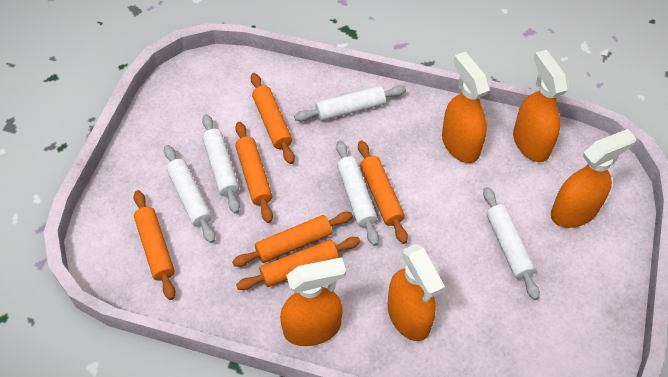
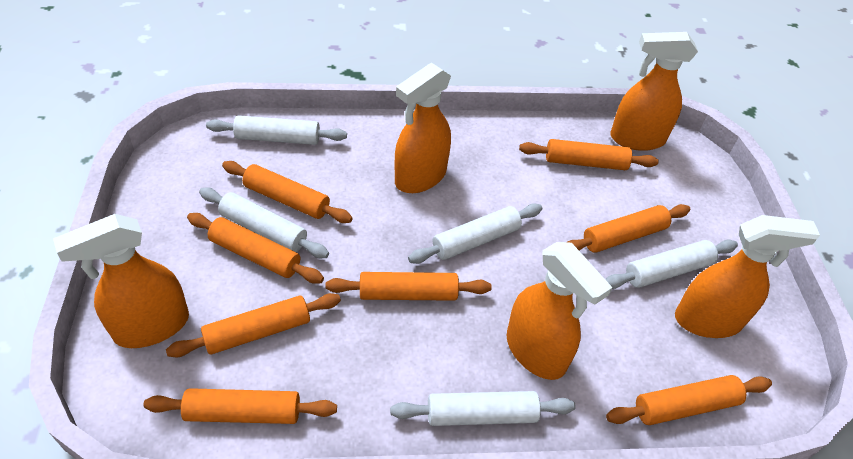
orange rolling pin: 6 -> 8

